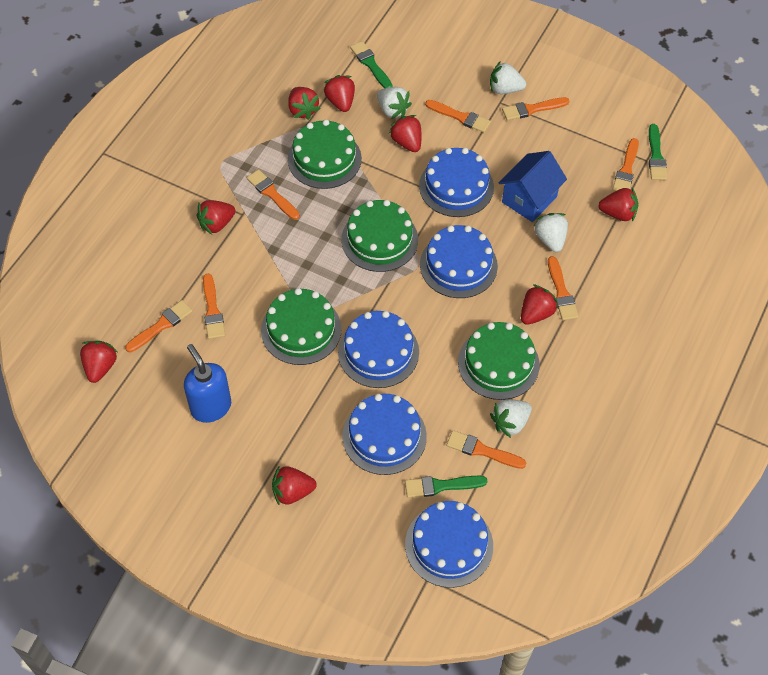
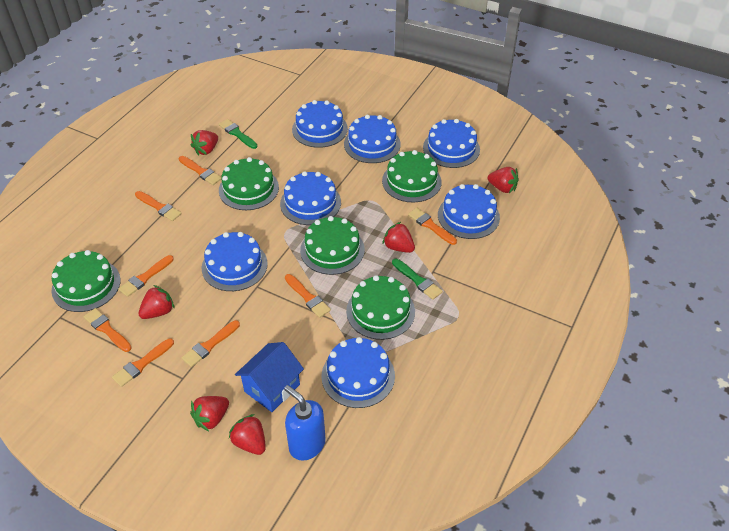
blue cake: 5 -> 7
green brush: 3 -> 2
green cake: 4 -> 5
red strawberry: 8 -> 6
white strawberry: 4 -> 0

